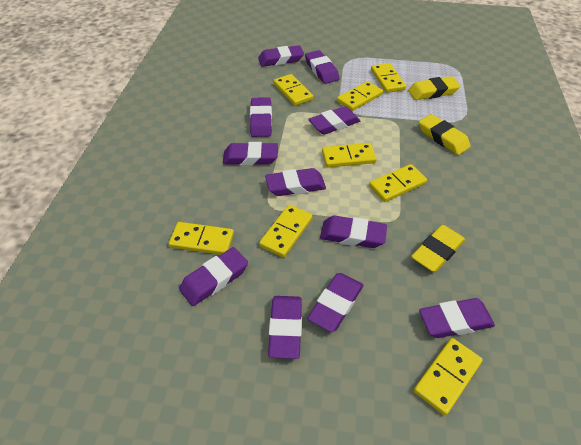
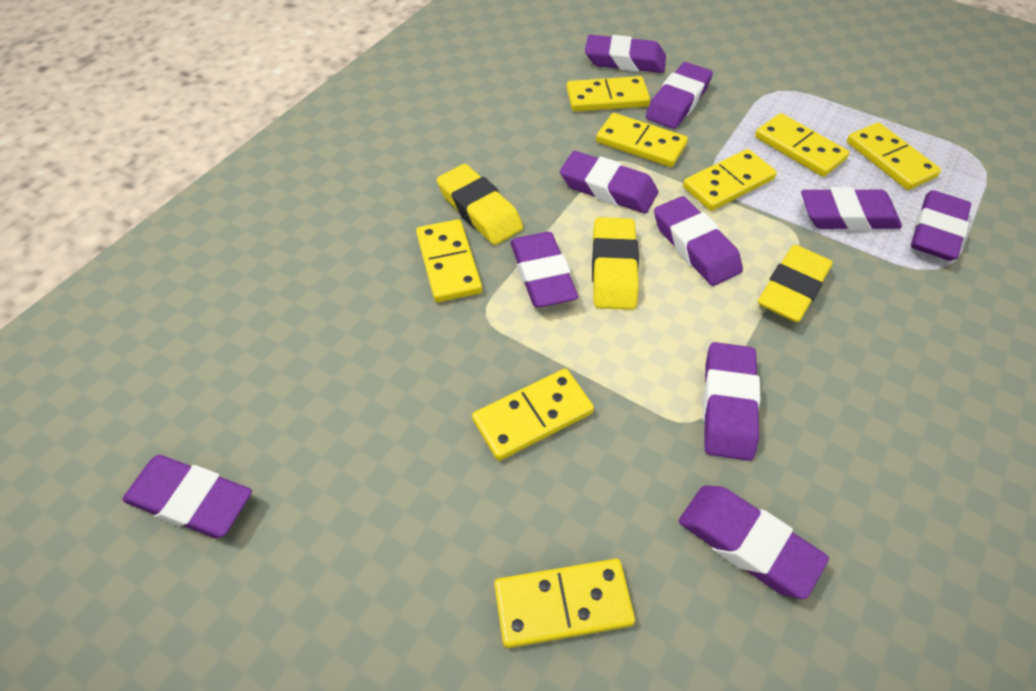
purple eraser: 11 -> 10

